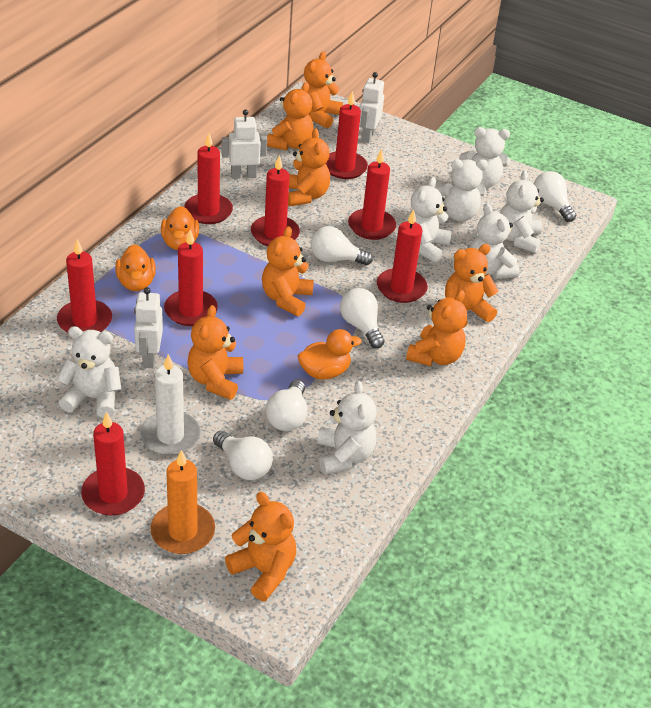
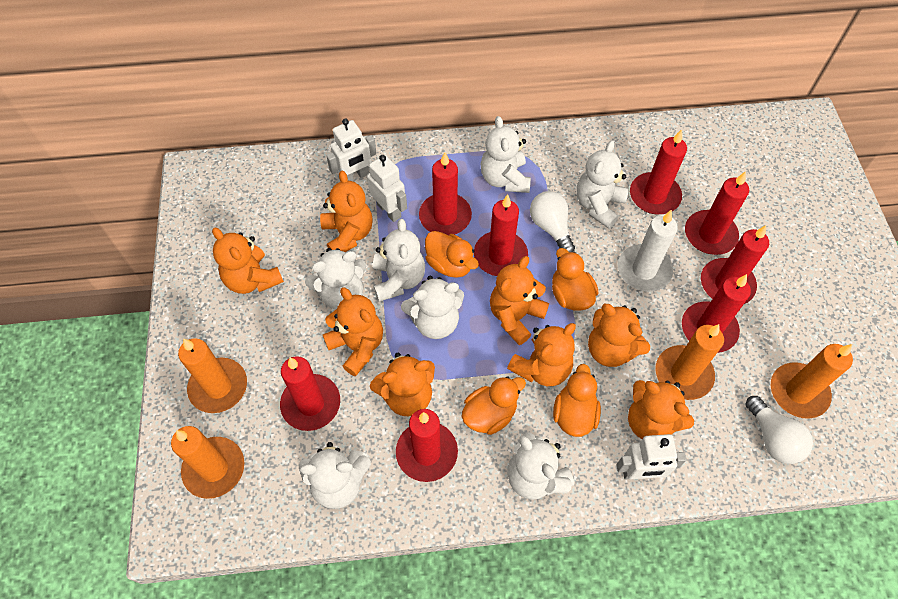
orange candle: 1 -> 4
orange duck: 3 -> 4
white light bulb: 5 -> 2

